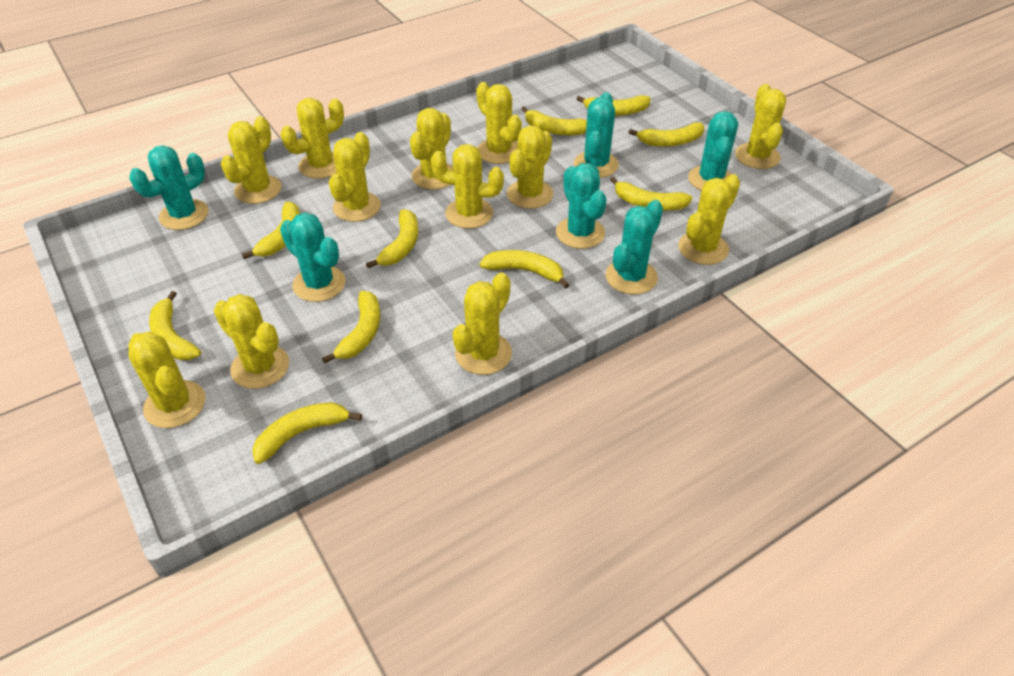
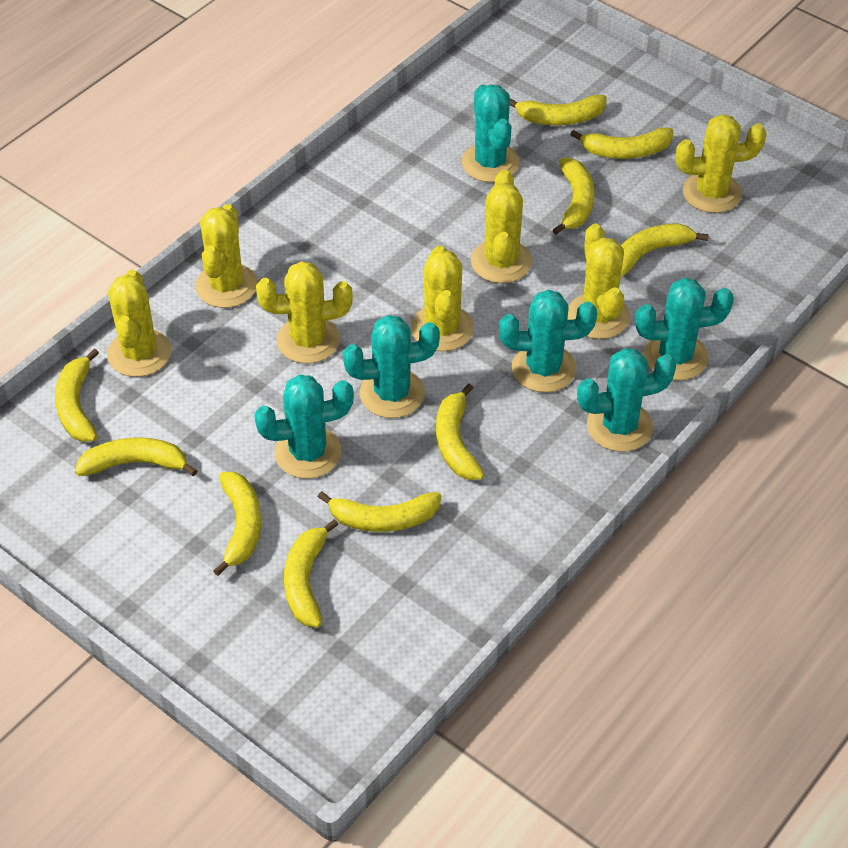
yellow cactus: 12 -> 7

